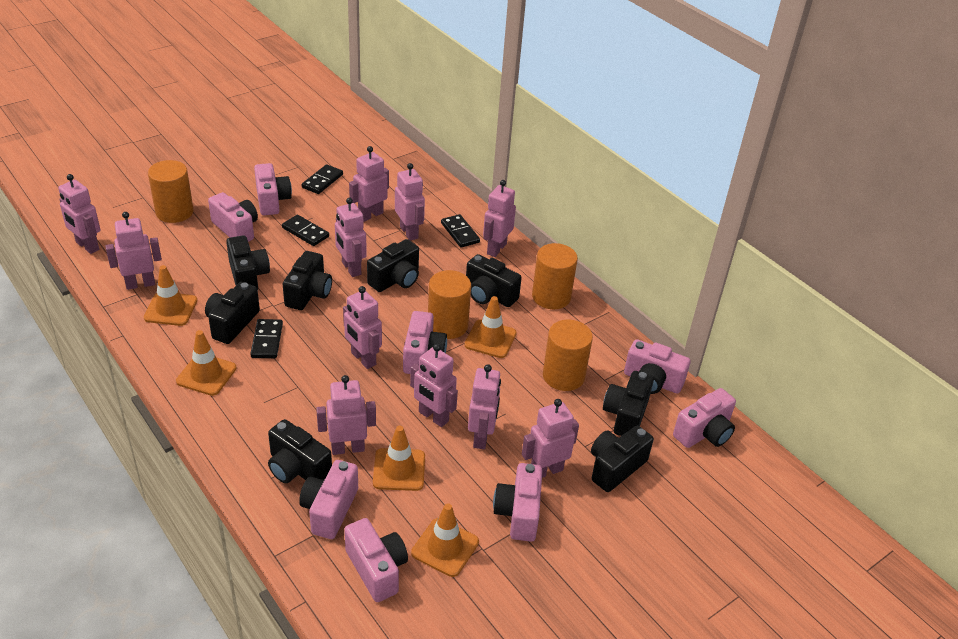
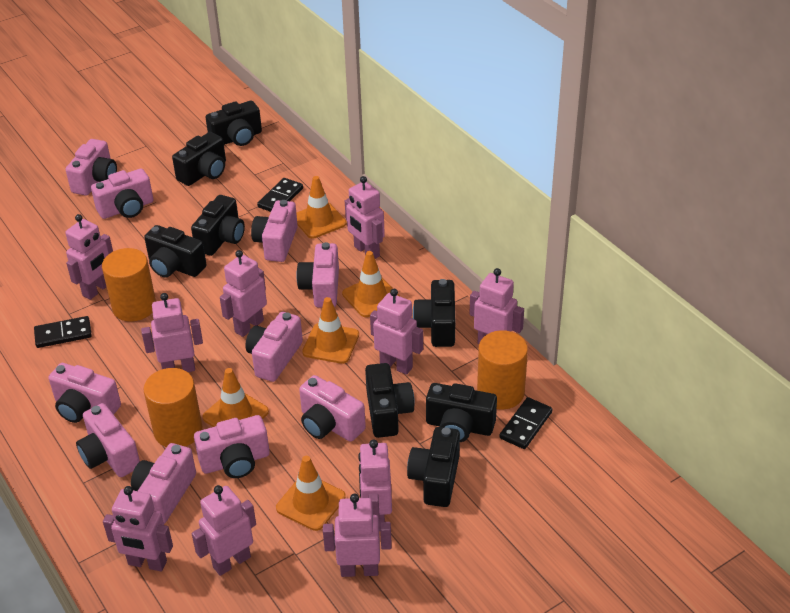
black domino: 4 -> 3
orange cylinder: 4 -> 3
pink camera: 8 -> 10
pink robot: 11 -> 10

